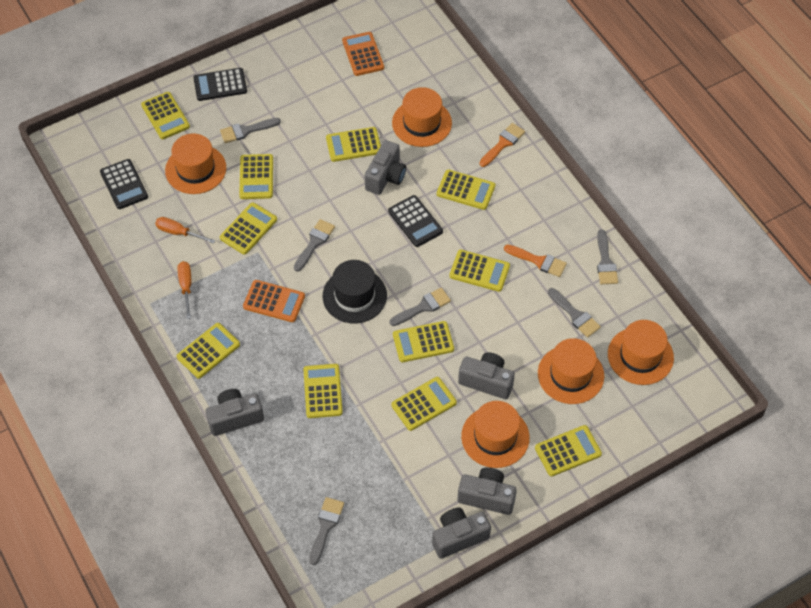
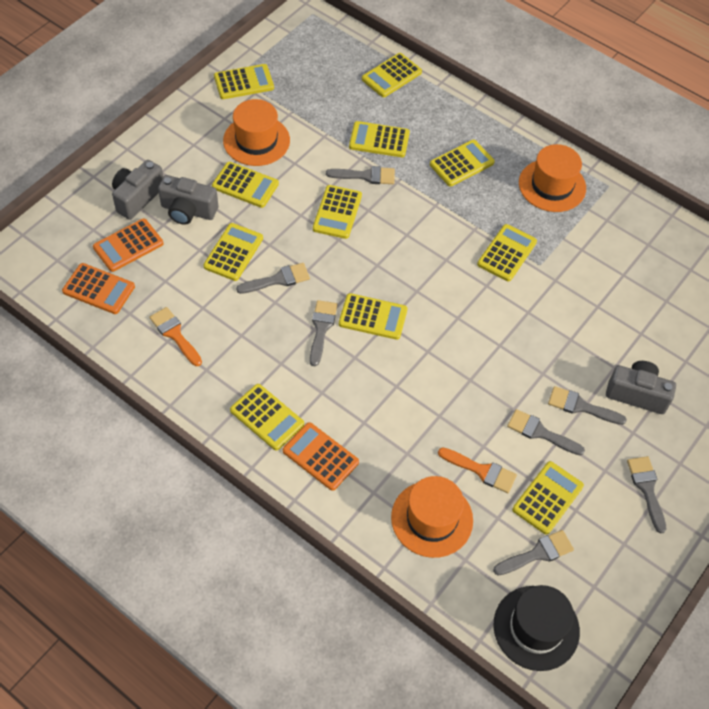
black calculator: 3 -> 0
grey brush: 6 -> 7
grey camera: 5 -> 3
orange calculator: 2 -> 3
orange hat: 5 -> 3
orange screwdriver: 2 -> 0

